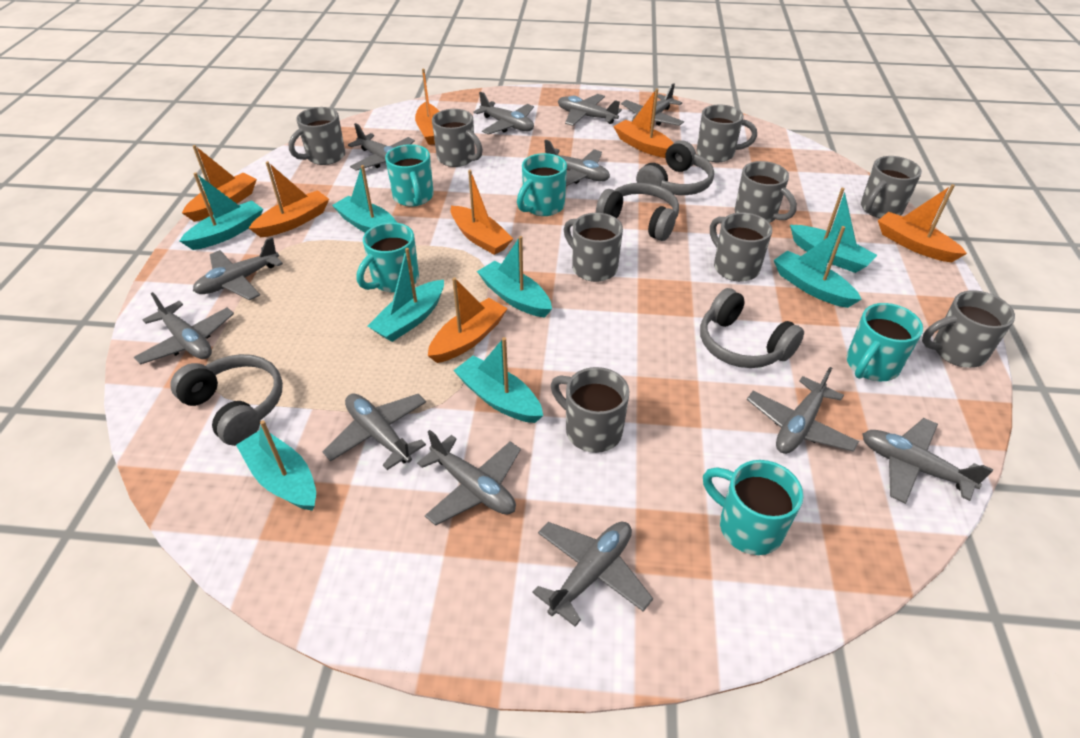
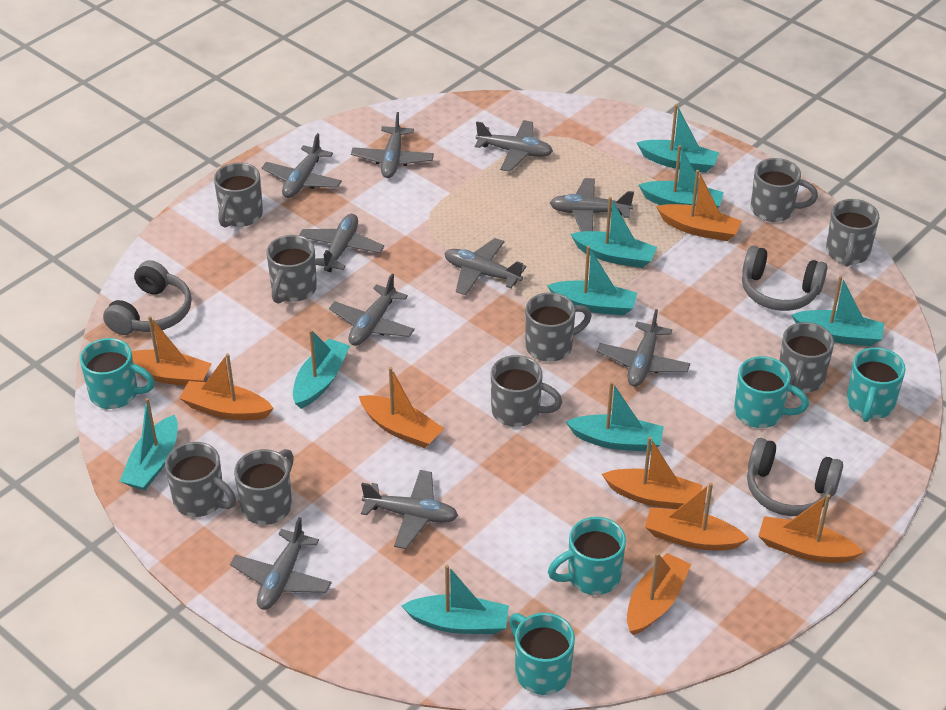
grey headphones: 4 -> 3
grey plane: 12 -> 10
orange boat: 7 -> 8
turquoise boat: 8 -> 9

